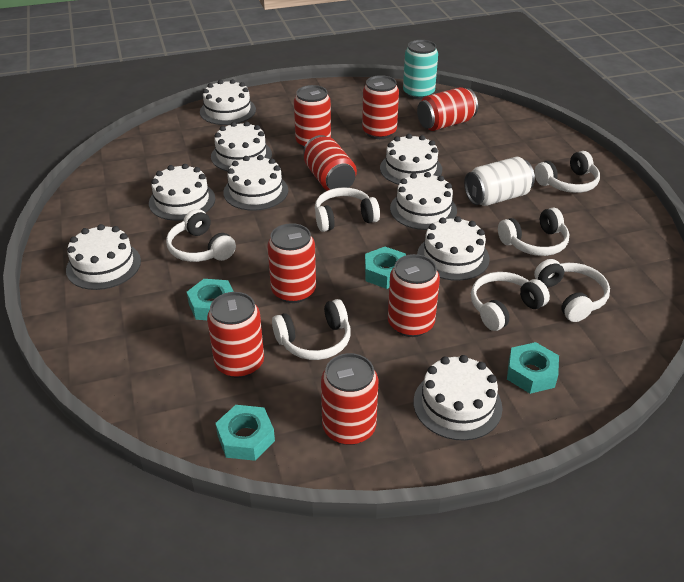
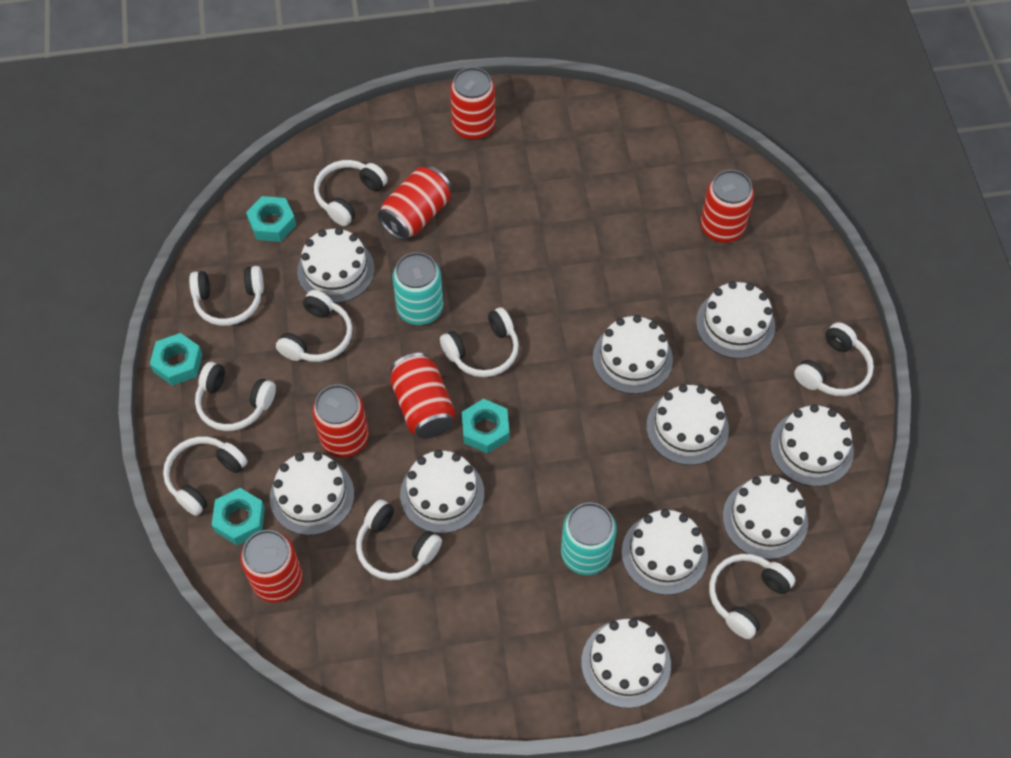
red can: 8 -> 6
turquoise can: 1 -> 2
white cake: 9 -> 10
white can: 1 -> 0
white headphones: 7 -> 9

